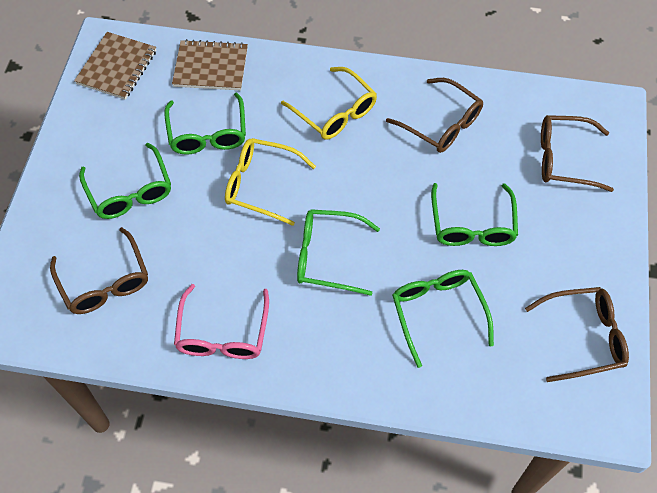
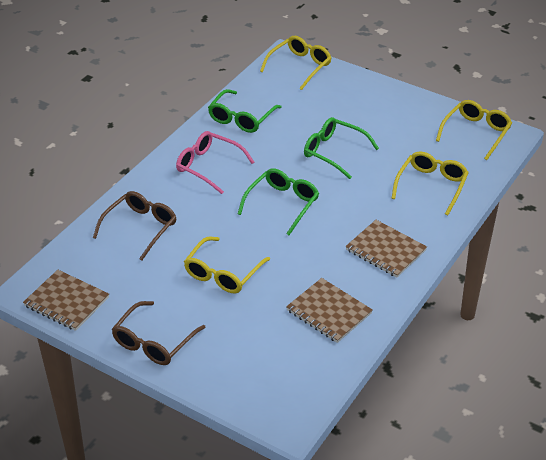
brown glasses: 4 -> 2
brown notebook: 2 -> 3
green glasses: 5 -> 3
yellow glasses: 2 -> 4

